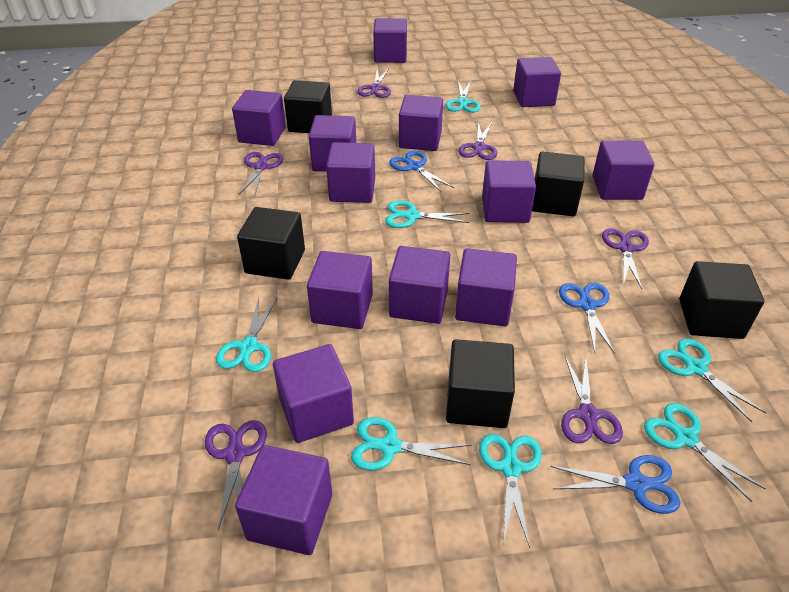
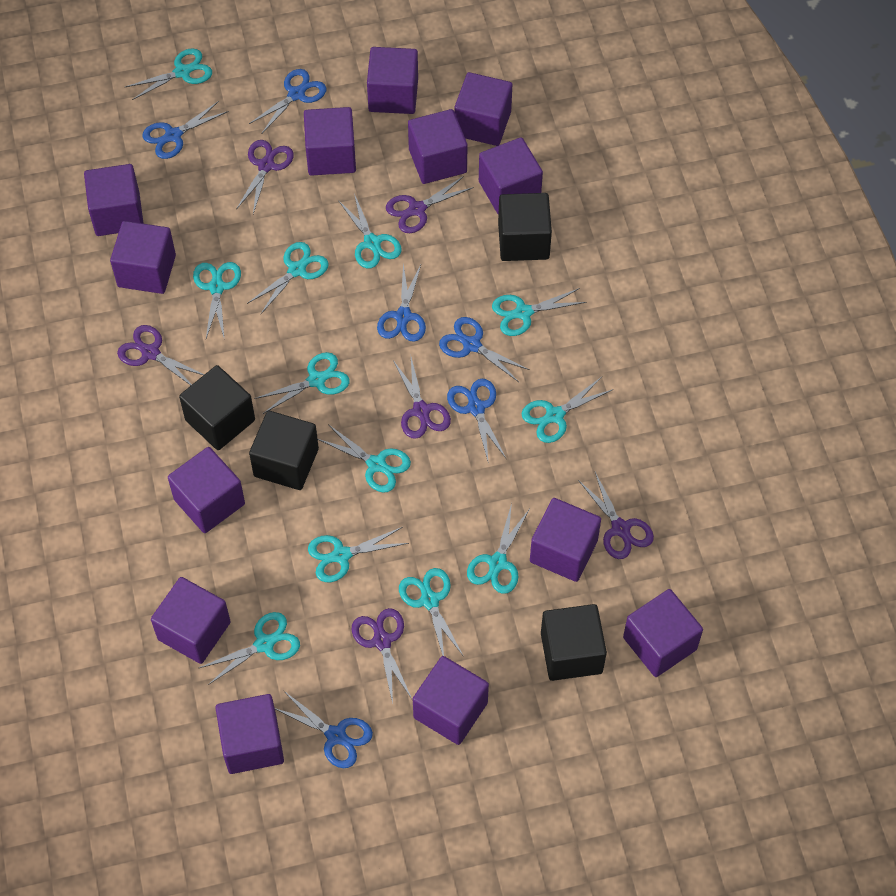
black cube: 5 -> 4
blue scissors: 3 -> 6
turquoise scissors: 7 -> 12

